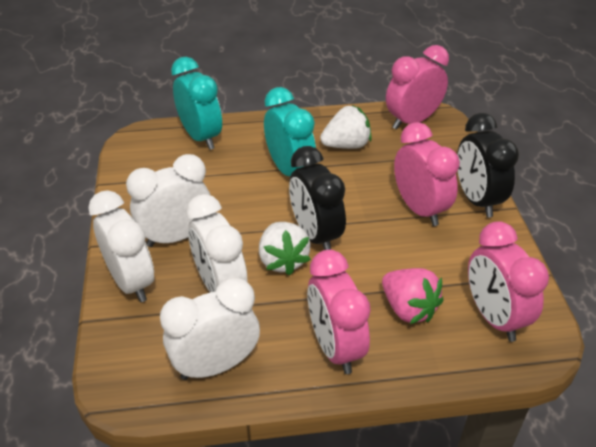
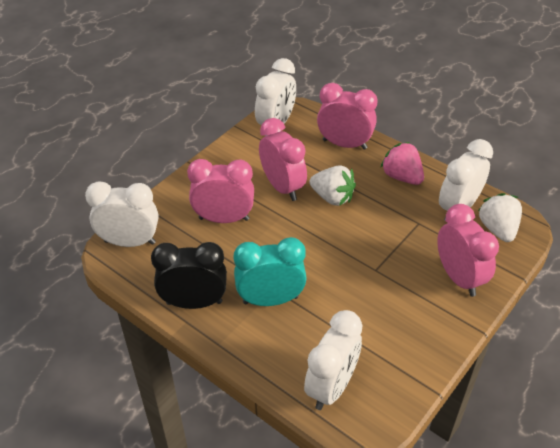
black clock: 2 -> 1
turquoise clock: 2 -> 1

